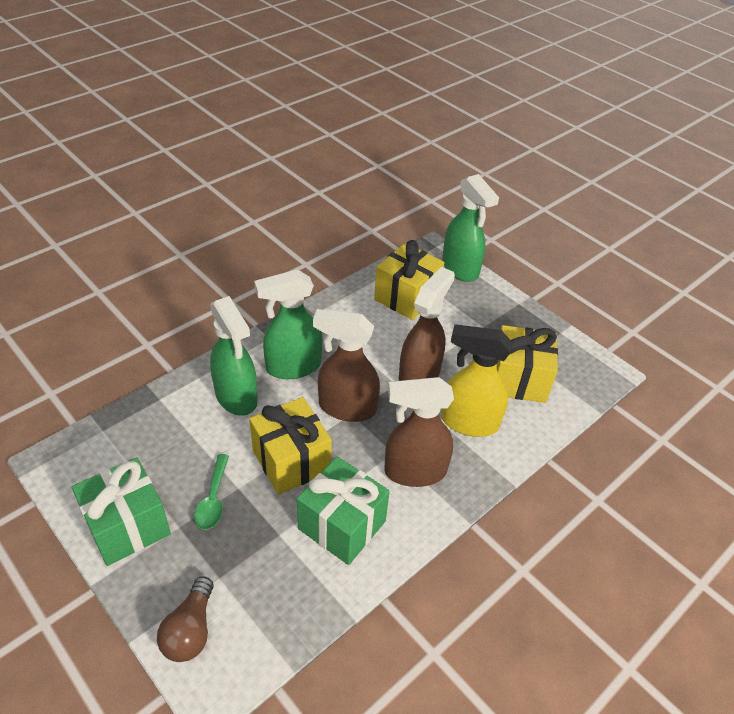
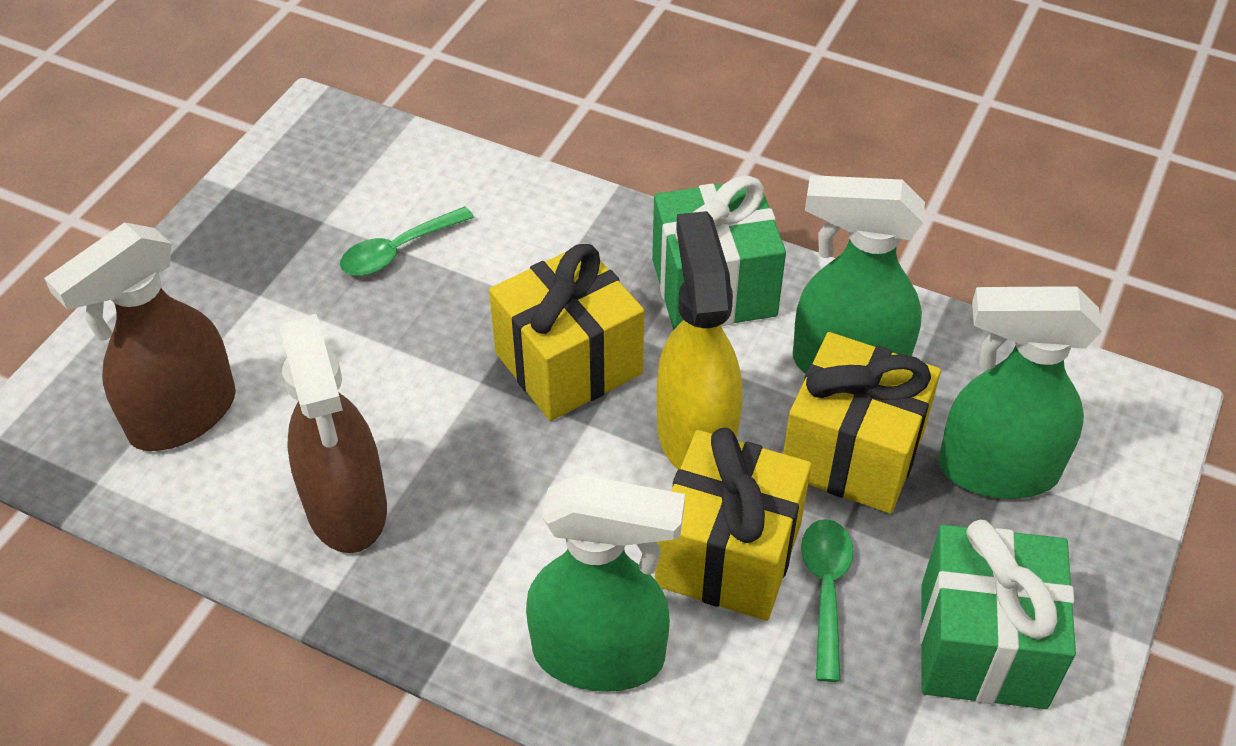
brown light bulb: 1 -> 0
brown spray bottle: 3 -> 2
green spoon: 1 -> 2

